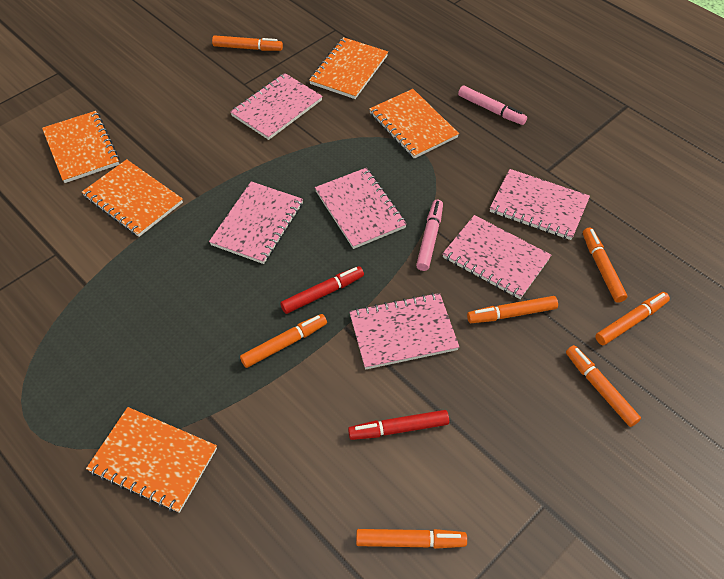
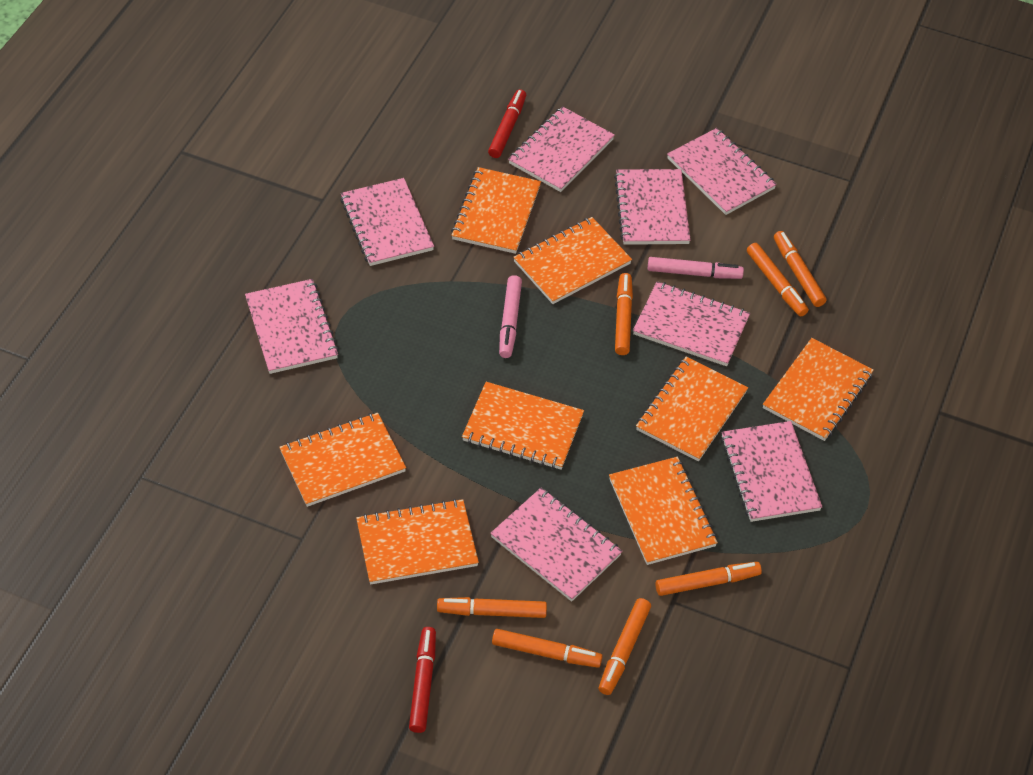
orange notebook: 5 -> 8
pink notebook: 6 -> 8

